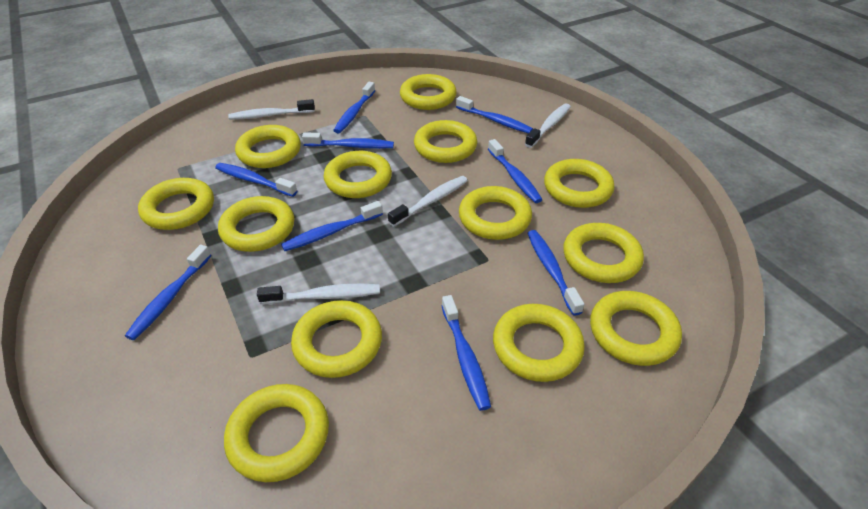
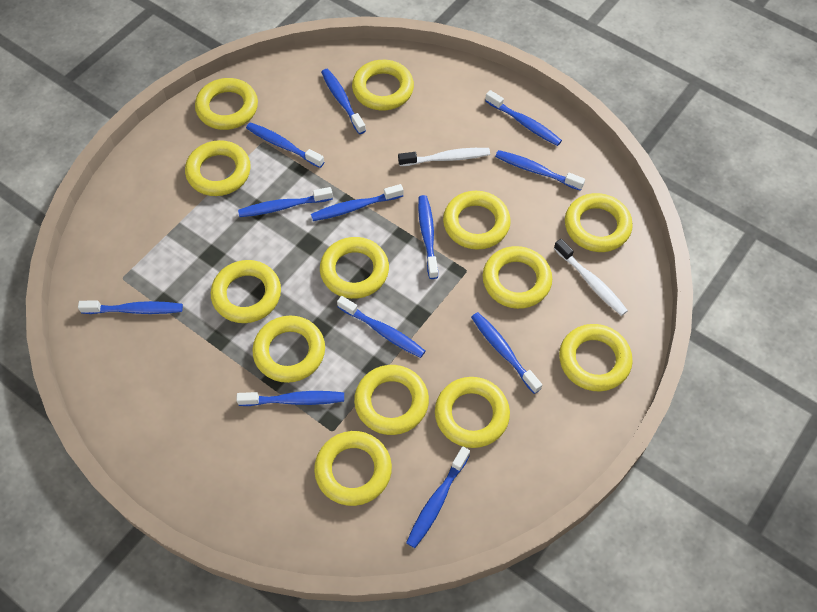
blue toothbrush: 9 -> 12
white toothbrush: 4 -> 2

